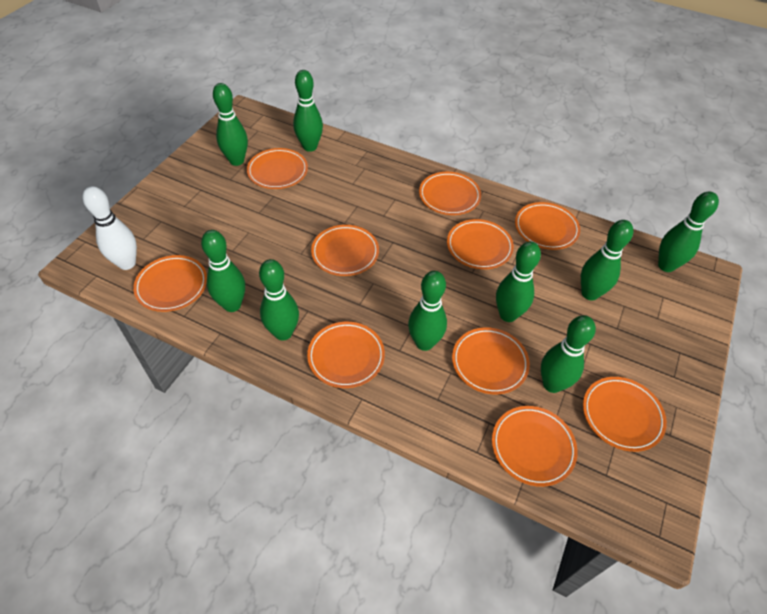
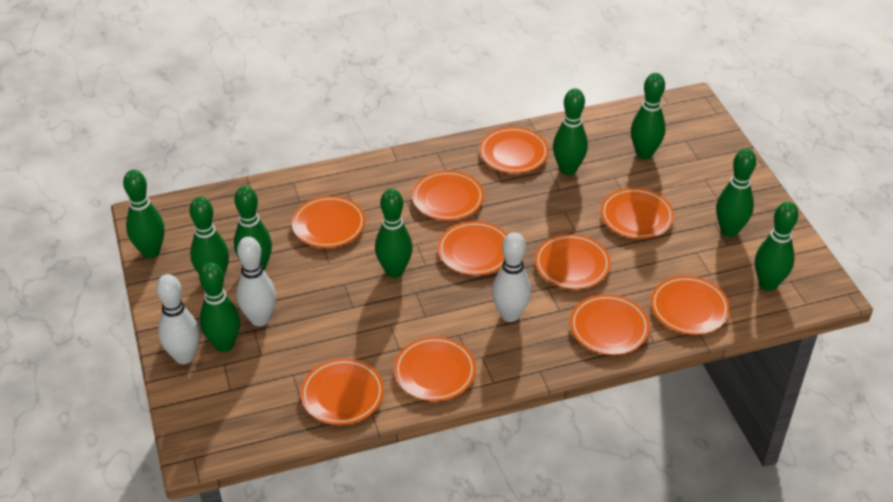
white bowling pin: 1 -> 3

